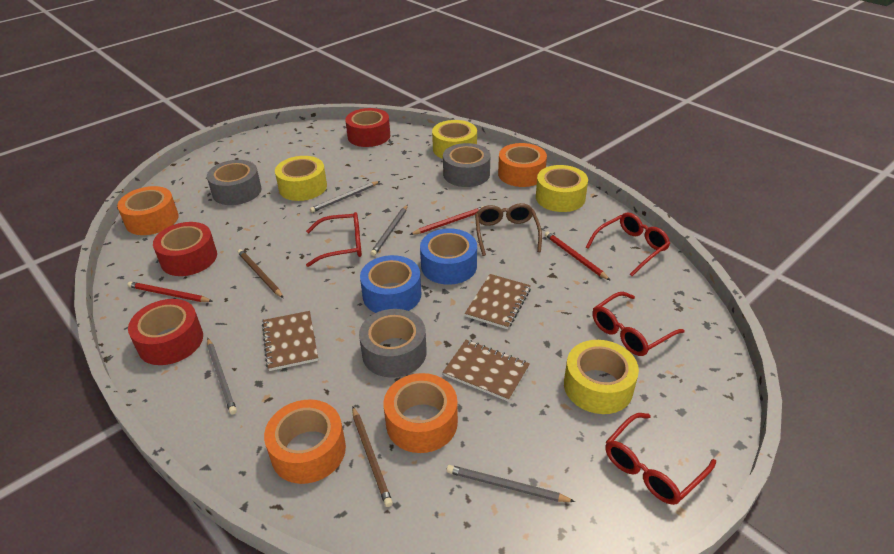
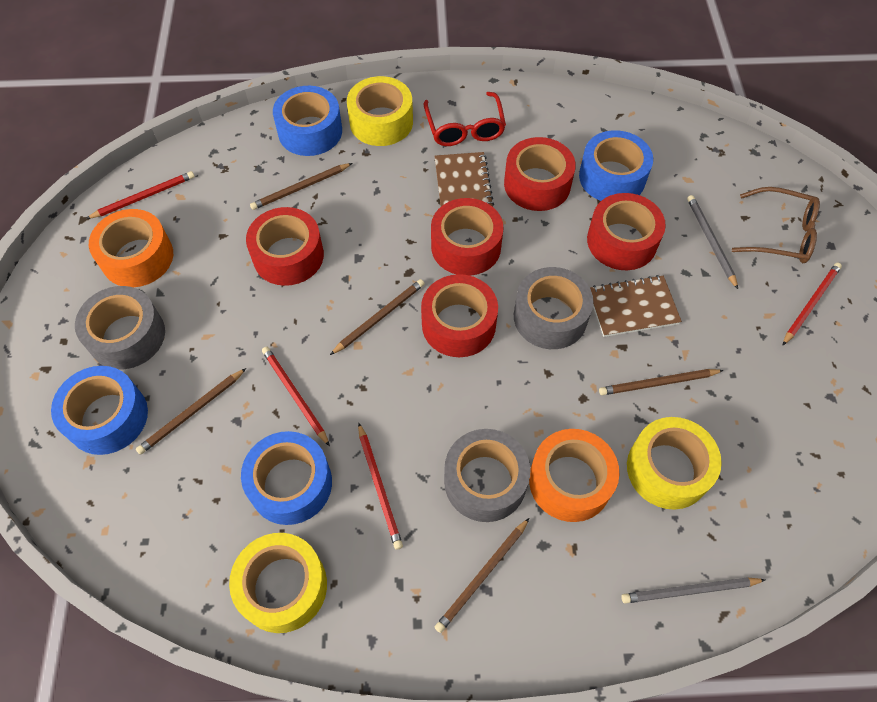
blue tape: 2 -> 4
brown notebook: 3 -> 2
brown pencil: 2 -> 5
grey pencil: 4 -> 2
orange tape: 4 -> 2
red glasses: 4 -> 1
red pencil: 3 -> 4
red tape: 3 -> 5
yellow tape: 4 -> 3

